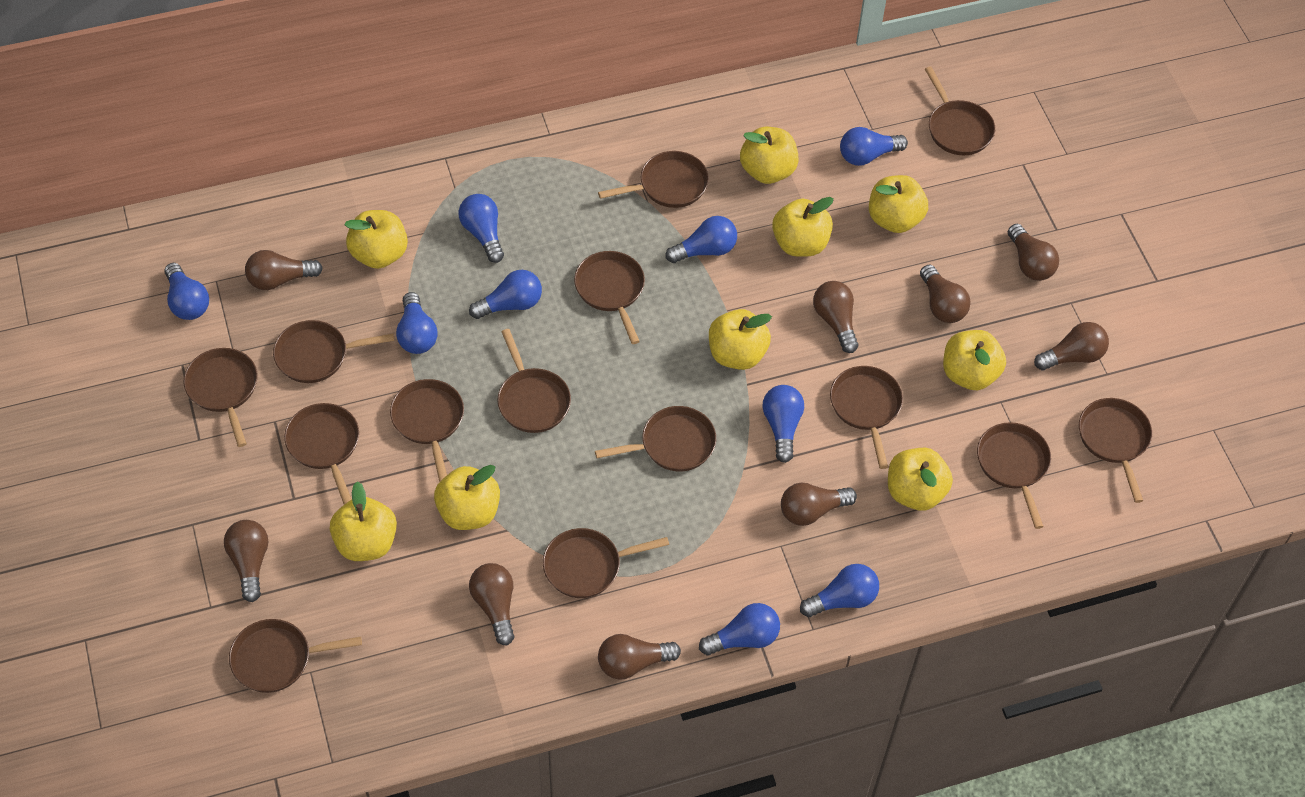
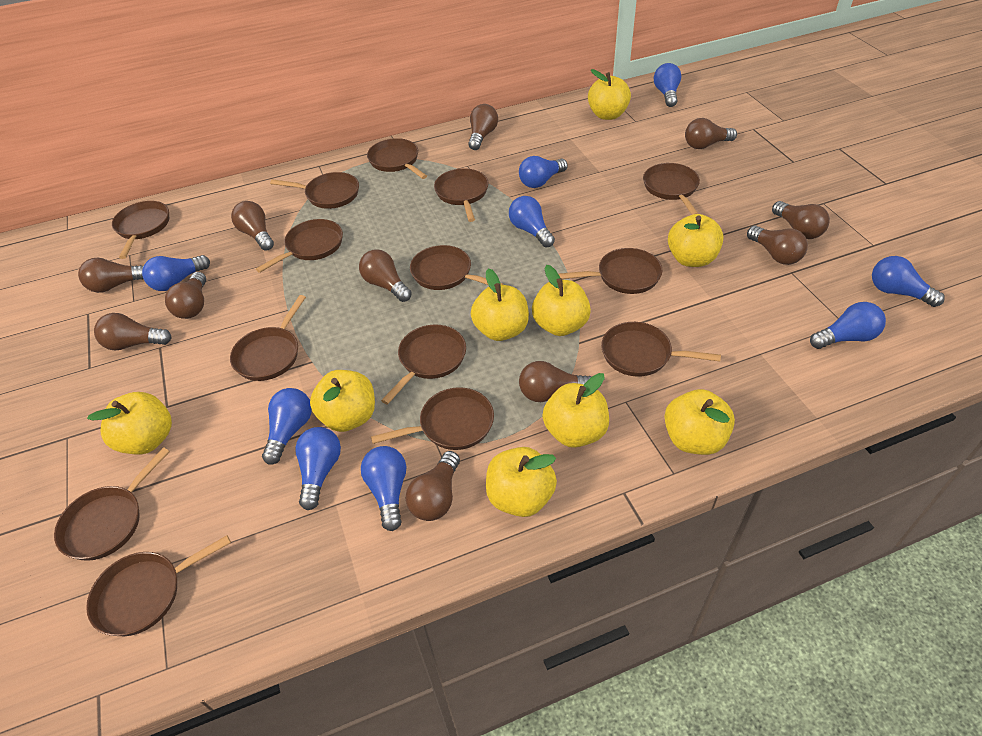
brown light bulb: 9 -> 11

